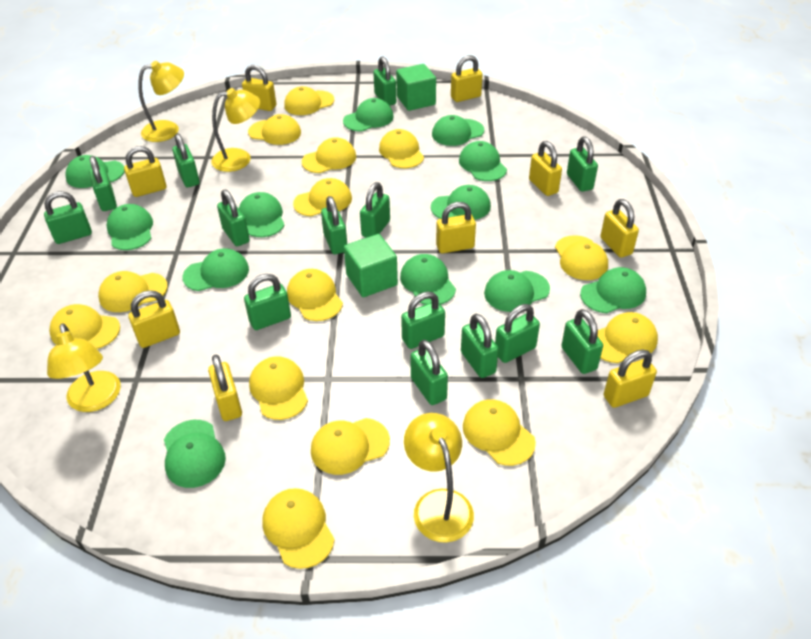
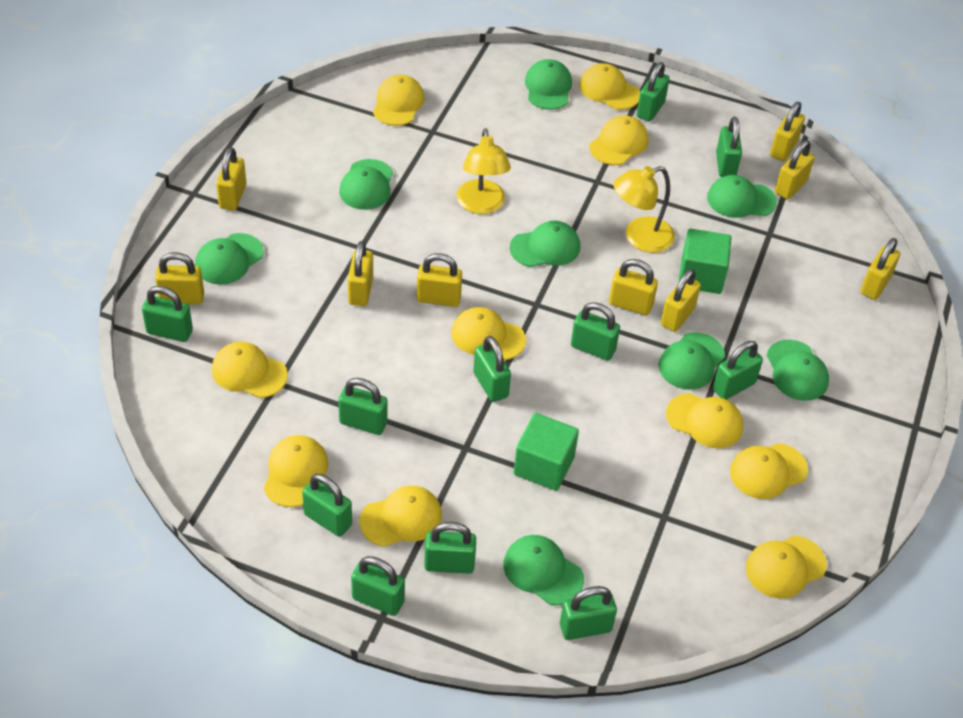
green cap: 12 -> 8
green padlock: 14 -> 11
yellow cap: 14 -> 10
yellow lamp: 4 -> 2

